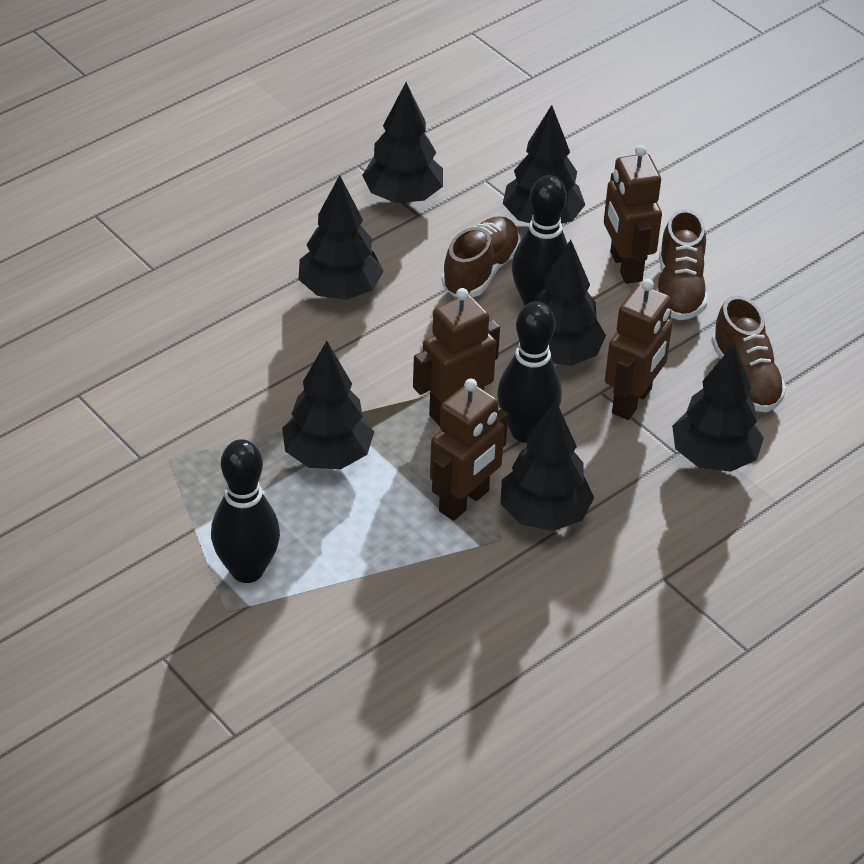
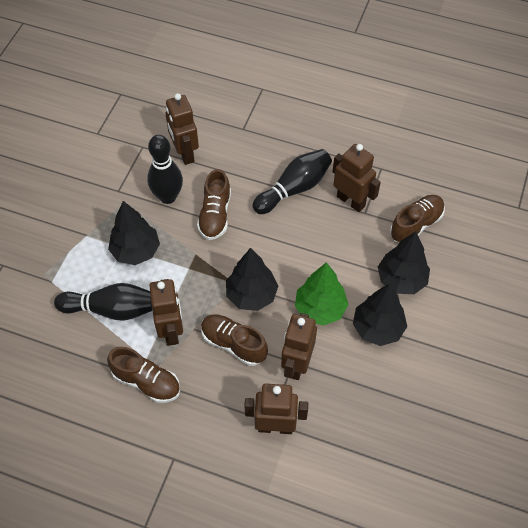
black tree: 7 -> 4
brown robot: 4 -> 5
brown shoe: 3 -> 4
green tree: 0 -> 1

